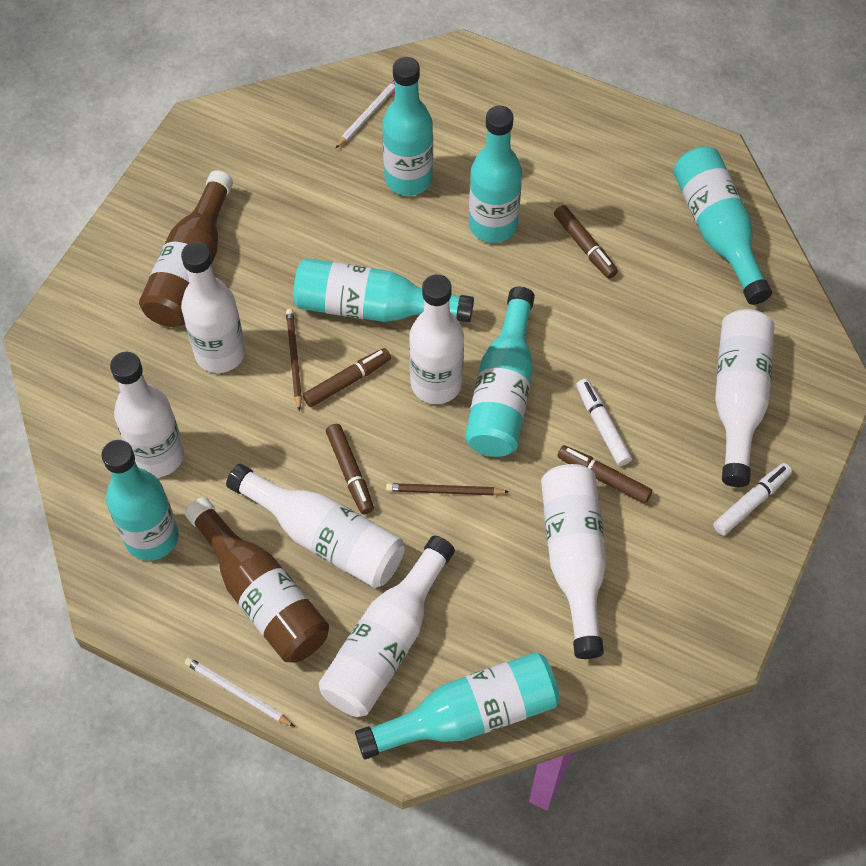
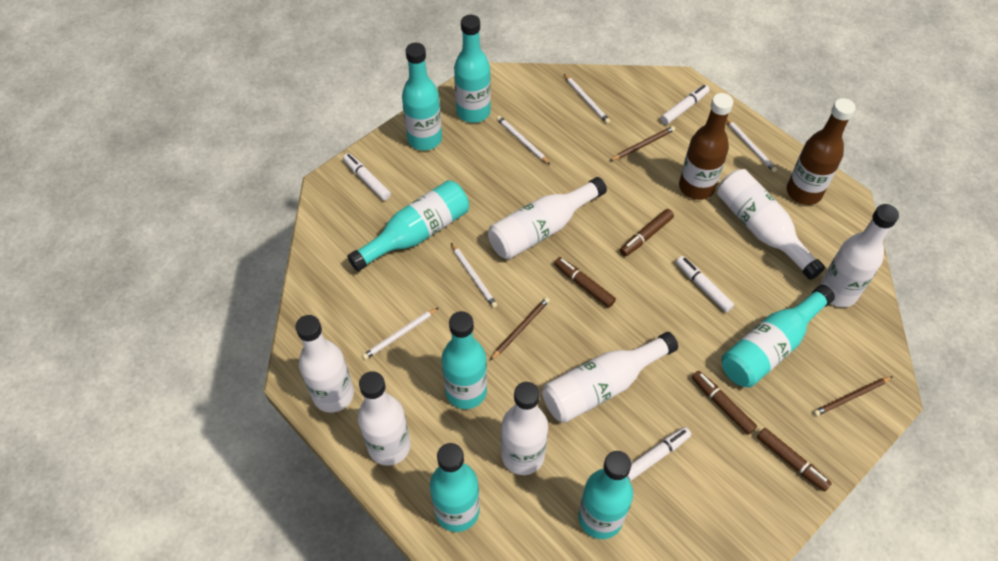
brown pencil: 2 -> 3
white marker: 2 -> 4
white pencil: 2 -> 5

